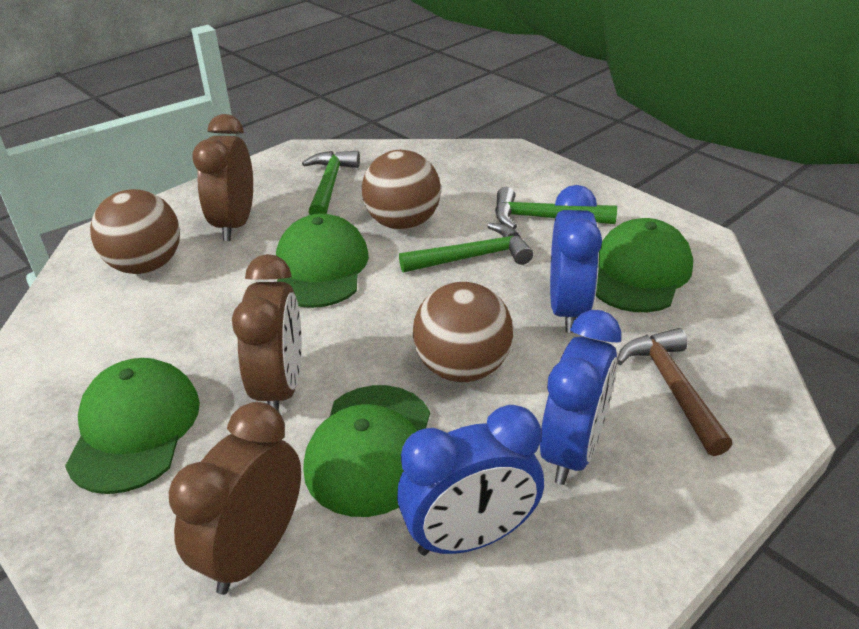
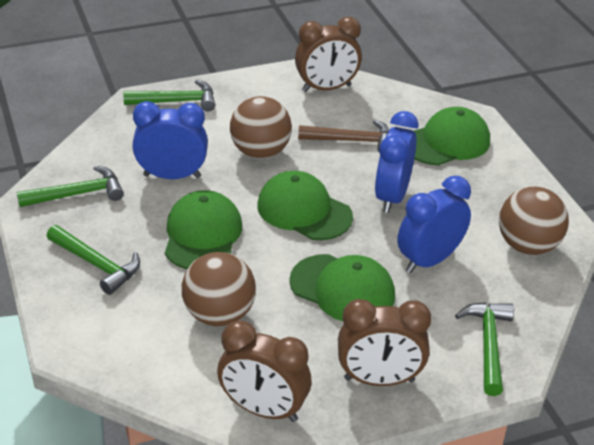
green hammer: 3 -> 4

